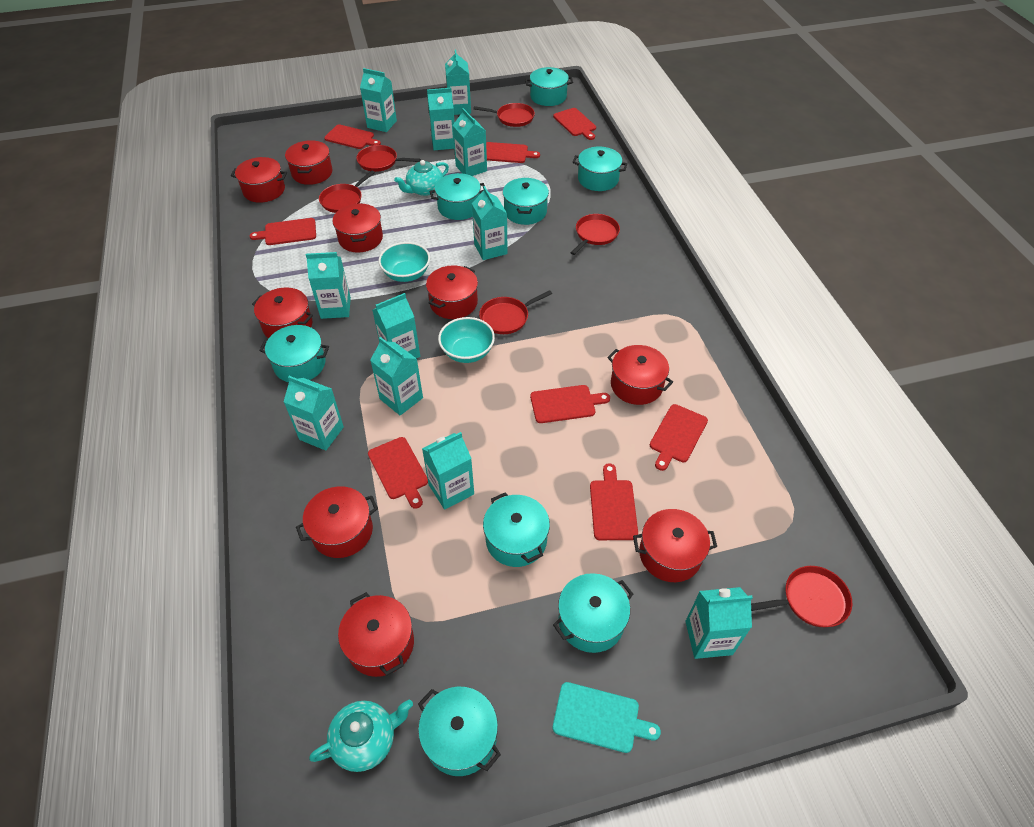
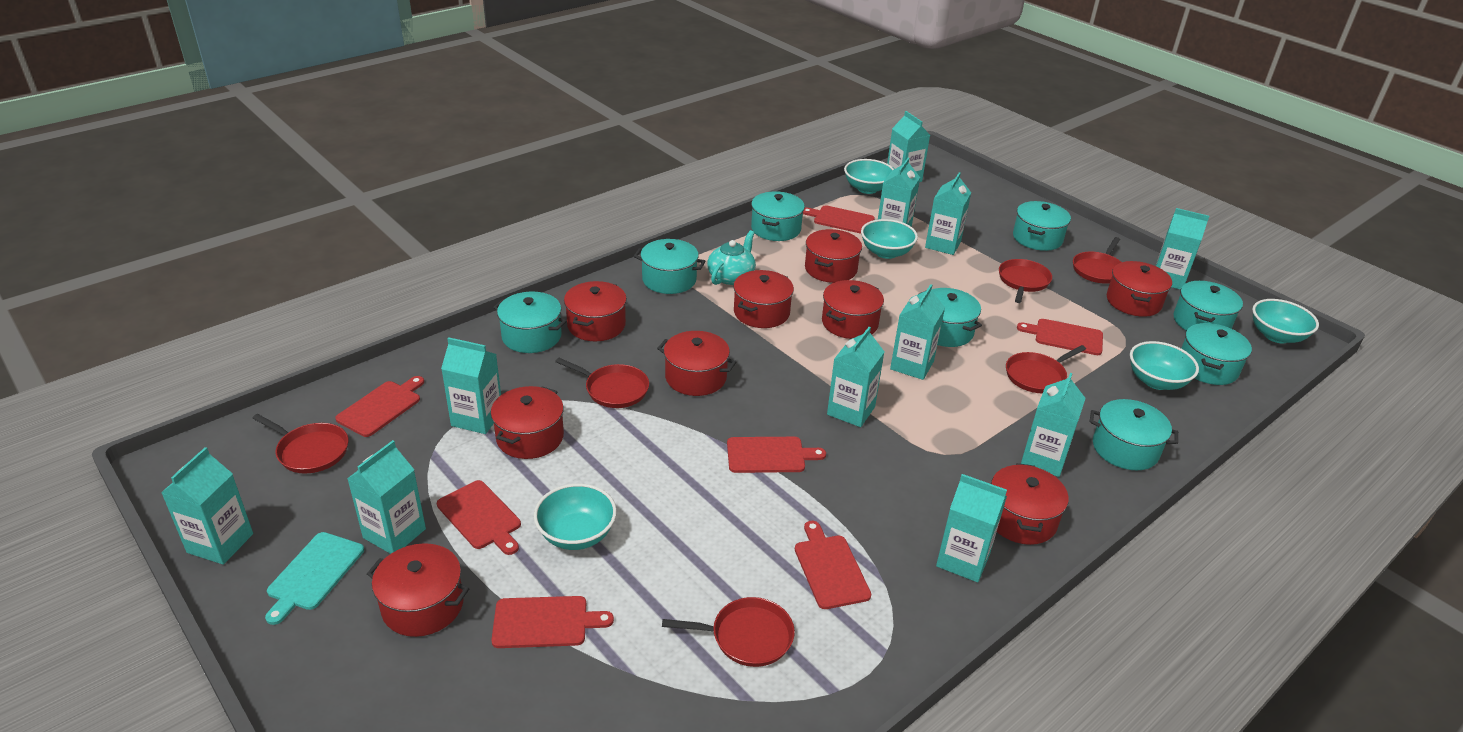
red cutting board: 8 -> 7
turquoise bowl: 2 -> 5
turquoise teapot: 2 -> 1

